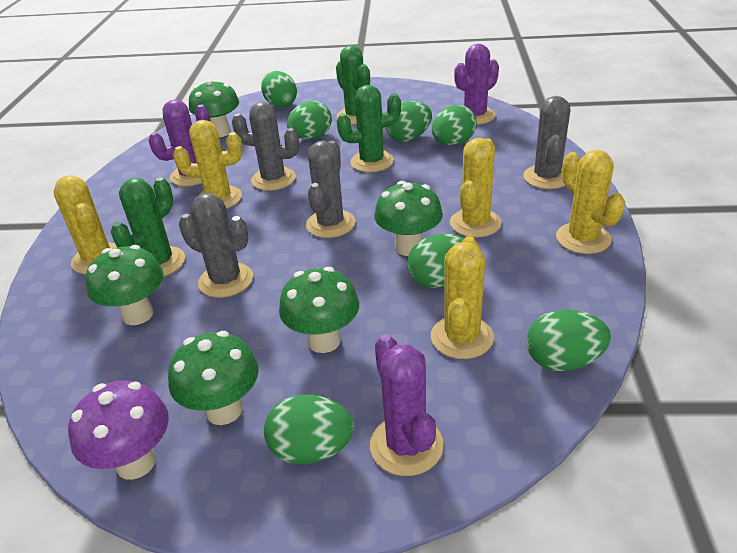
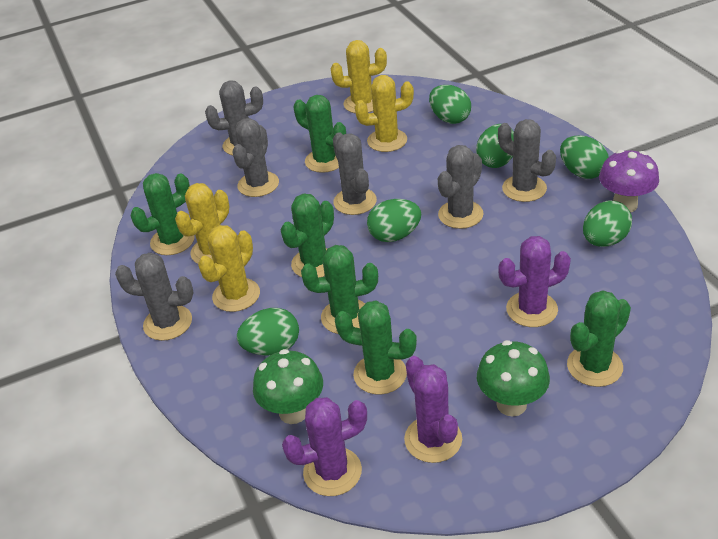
green cactus: 3 -> 6
green egg: 7 -> 6
green mushroom: 5 -> 2
grey cactus: 4 -> 6
yellow cactus: 5 -> 4

